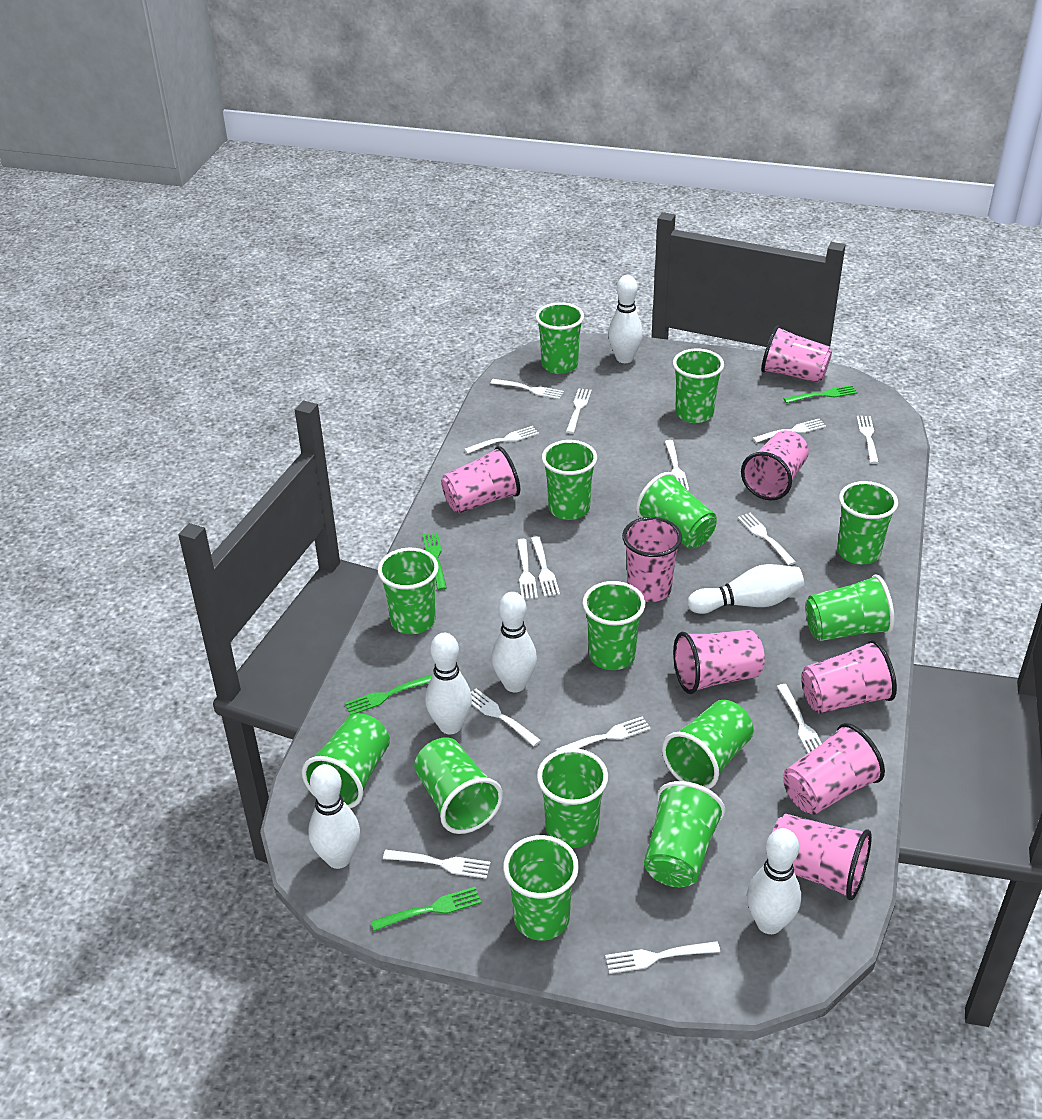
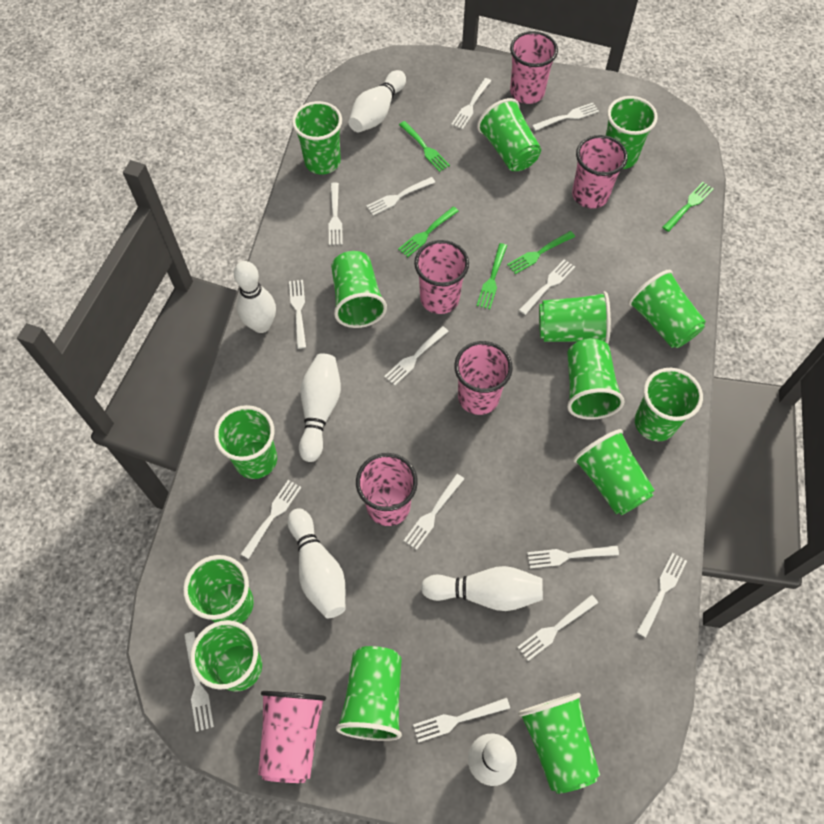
green fork: 4 -> 5
pink cup: 8 -> 6

